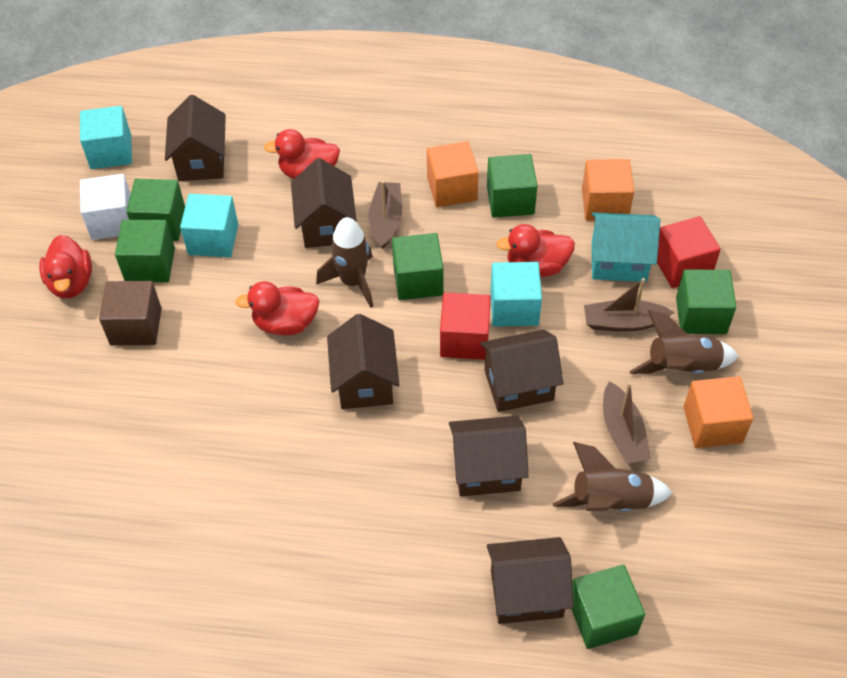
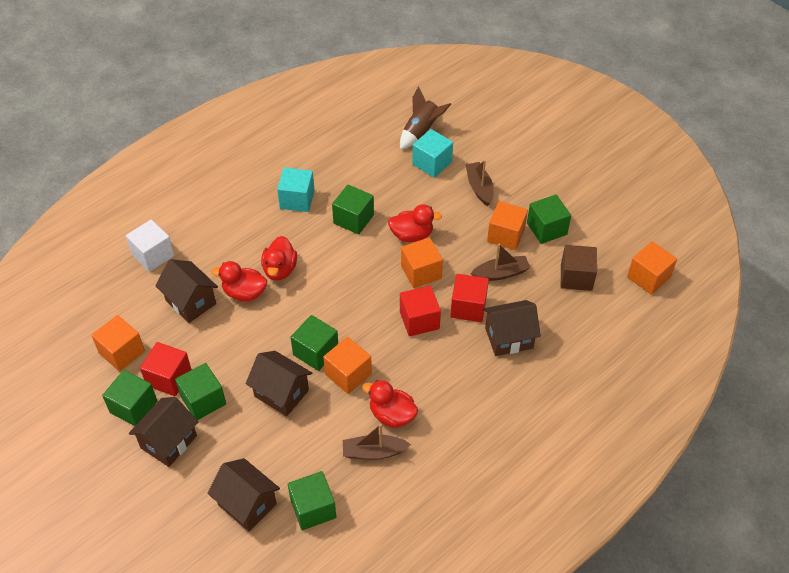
brown house: 6 -> 5
brown rocket: 3 -> 1
orange cube: 3 -> 5
red cube: 2 -> 3
turquoise cube: 3 -> 2
turquoise house: 1 -> 0

